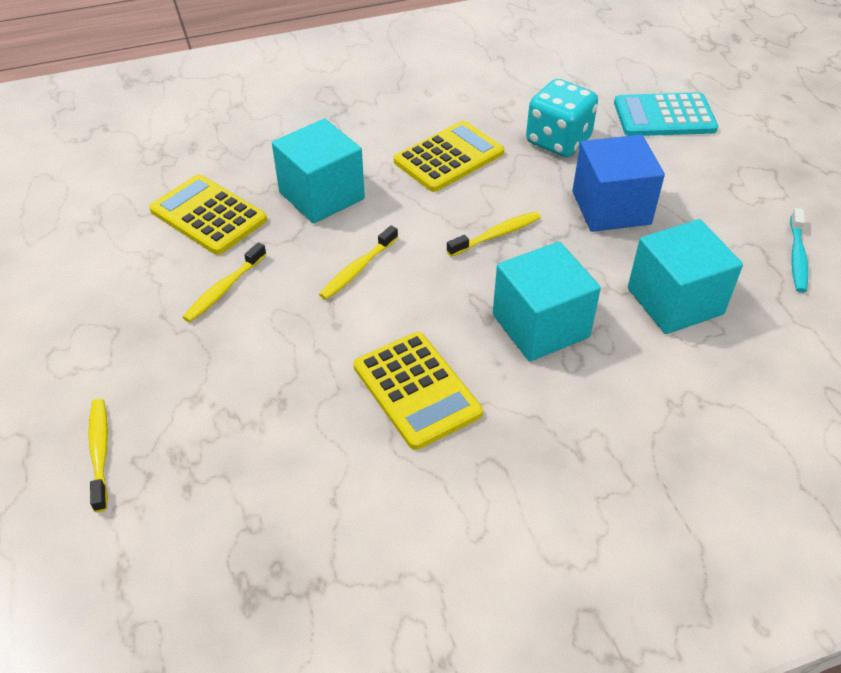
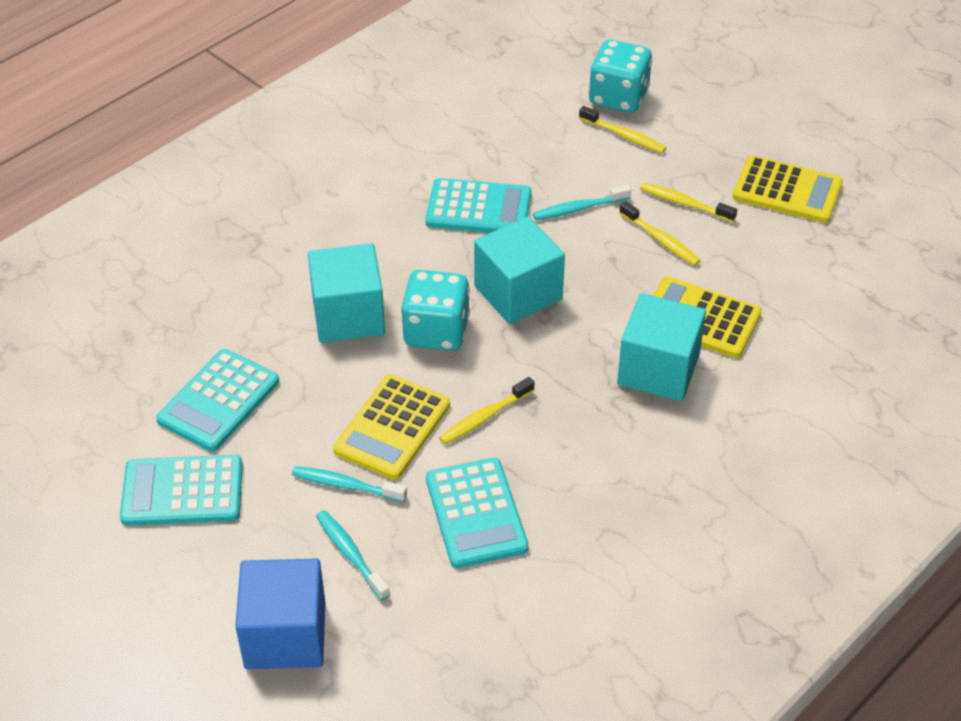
turquoise calculator: 1 -> 4
turquoise dice: 1 -> 2
turquoise toothbrush: 1 -> 3

